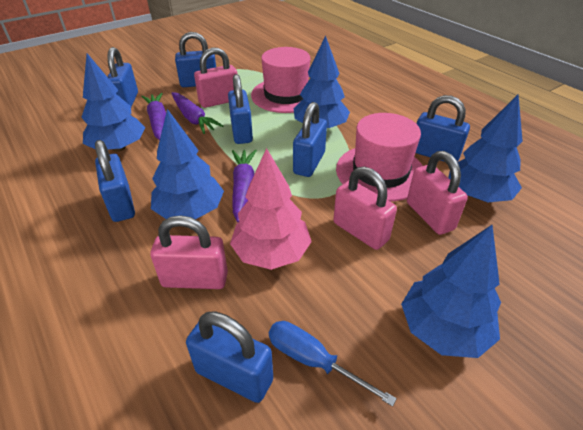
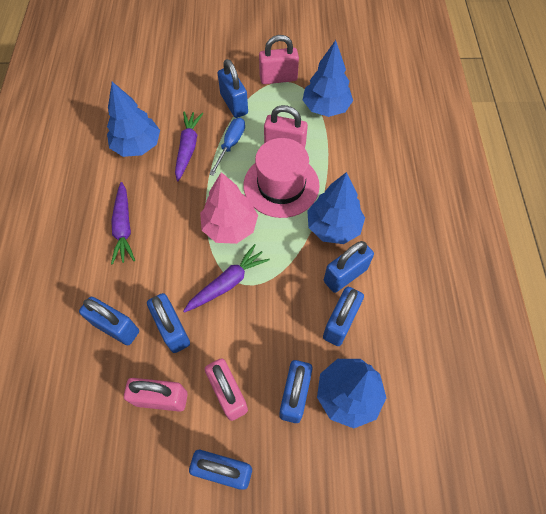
blue tree: 5 -> 4
pink hat: 2 -> 1

